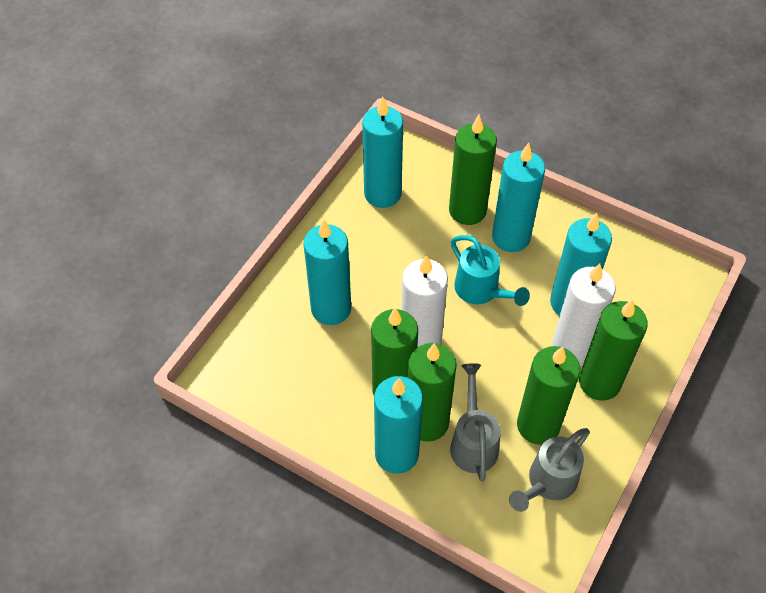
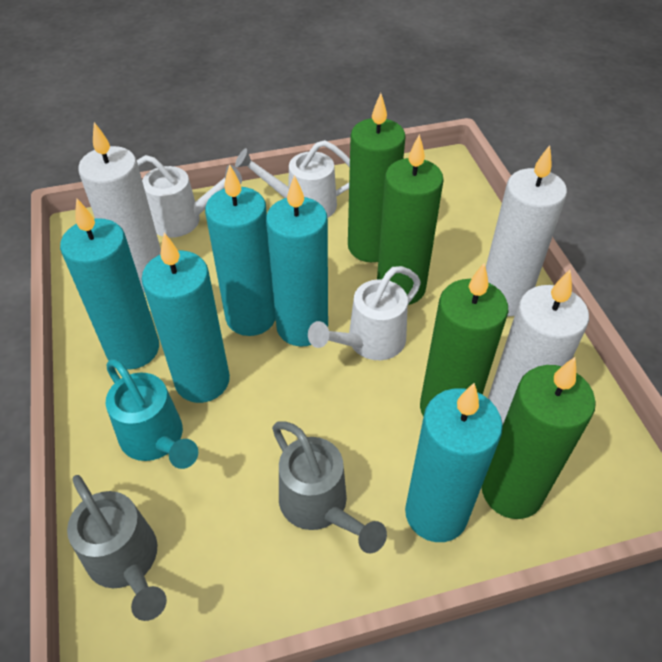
green candle: 5 -> 4
white candle: 2 -> 3
white watering can: 0 -> 3

